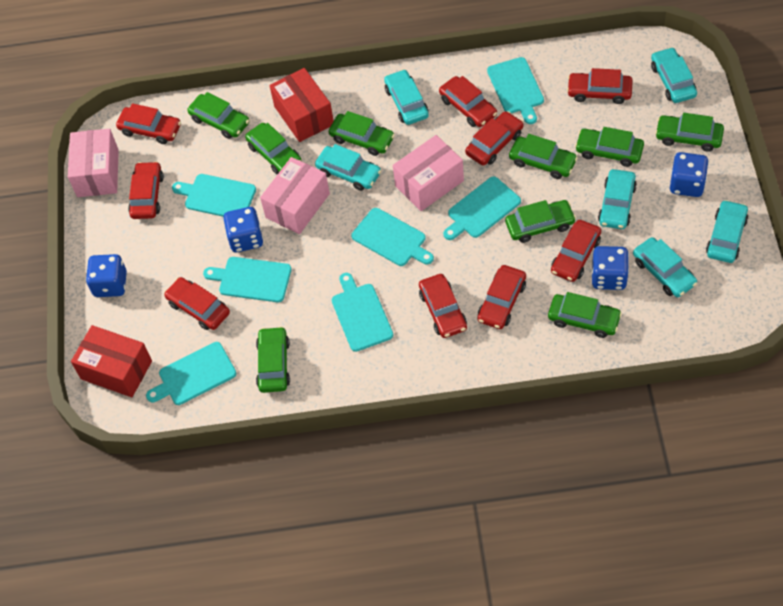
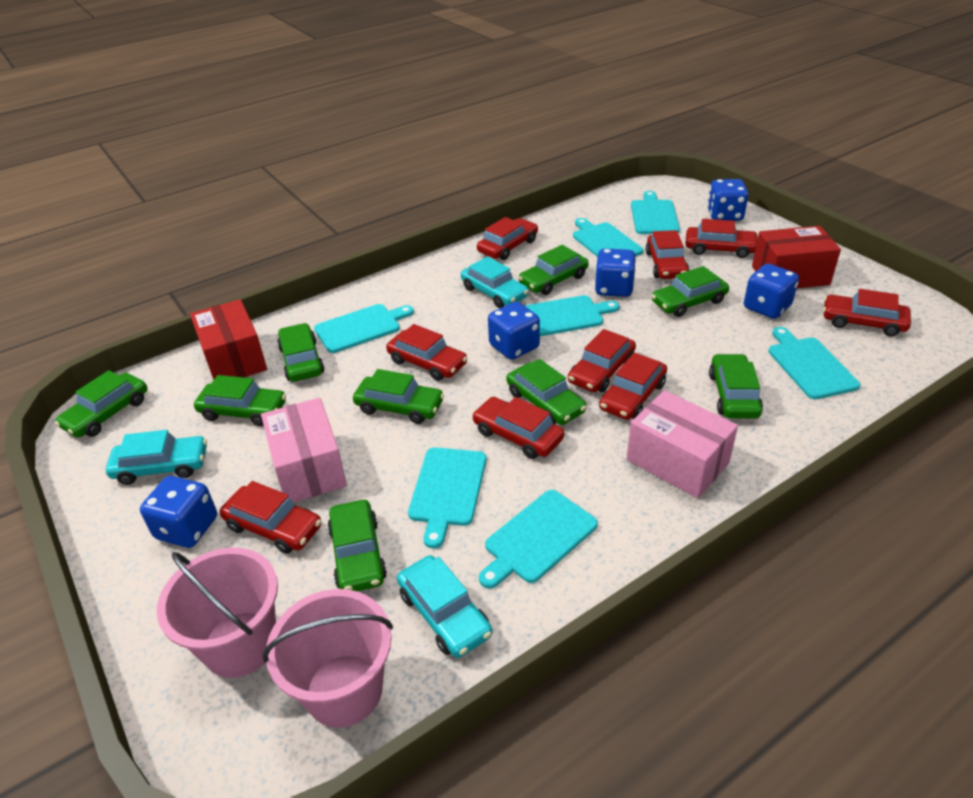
blue dice: 4 -> 5
pink box: 3 -> 2
pink bucket: 0 -> 2
turquoise car: 6 -> 3

